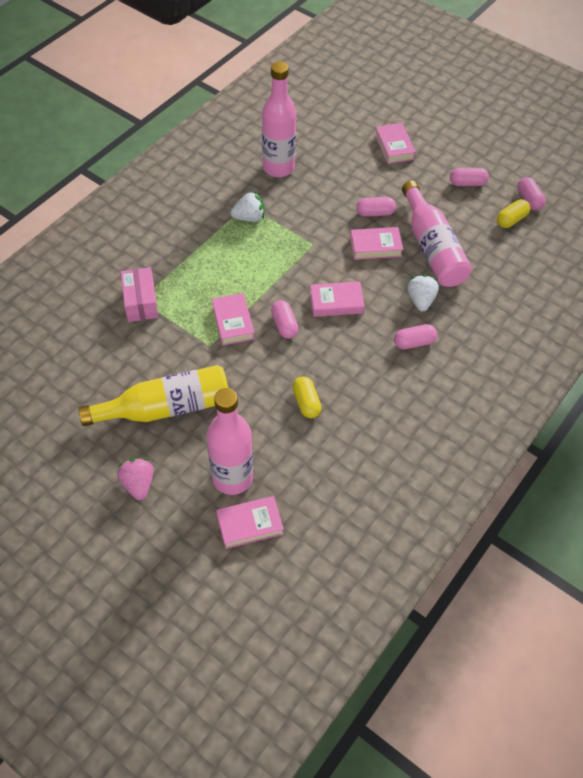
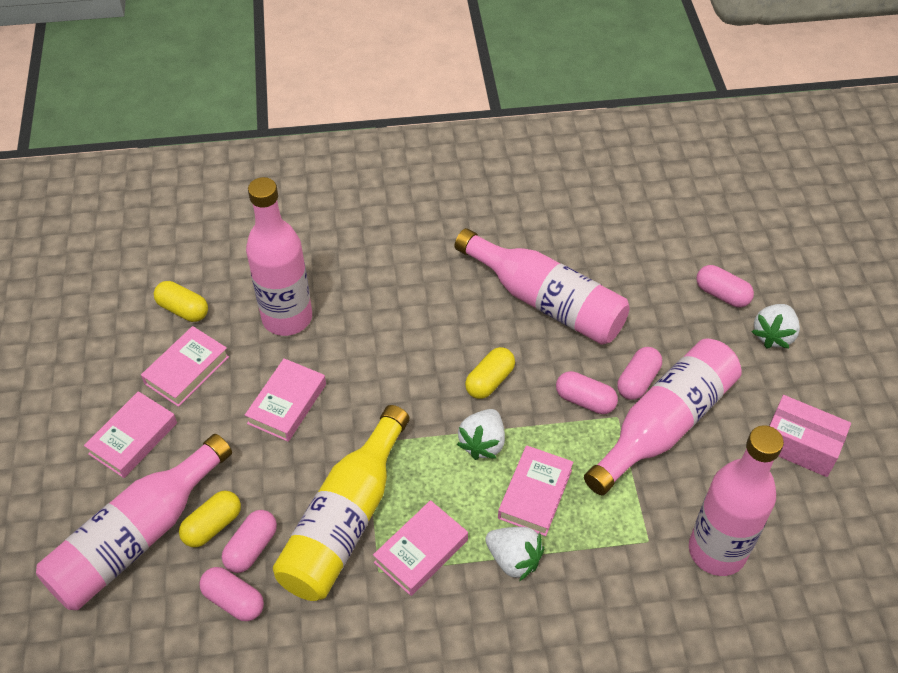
pink bottle: 3 -> 5
pink strawberry: 1 -> 0
white strawberry: 2 -> 3
yellow capsule: 2 -> 3

